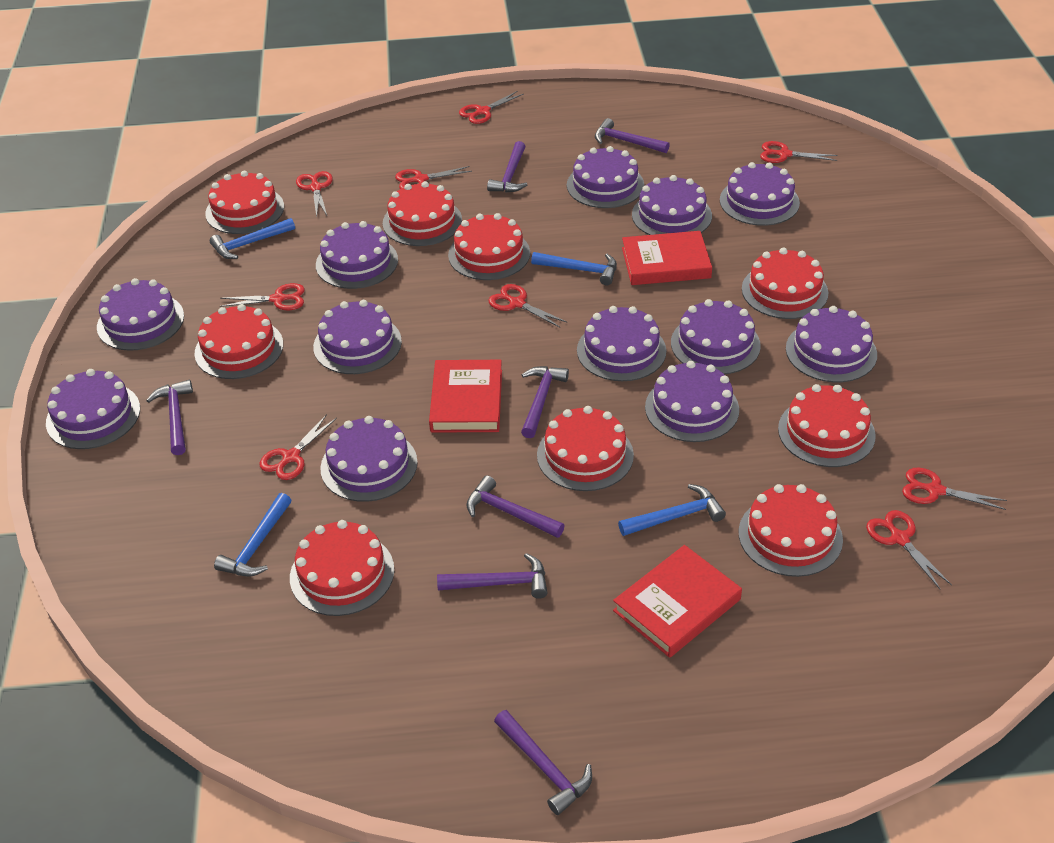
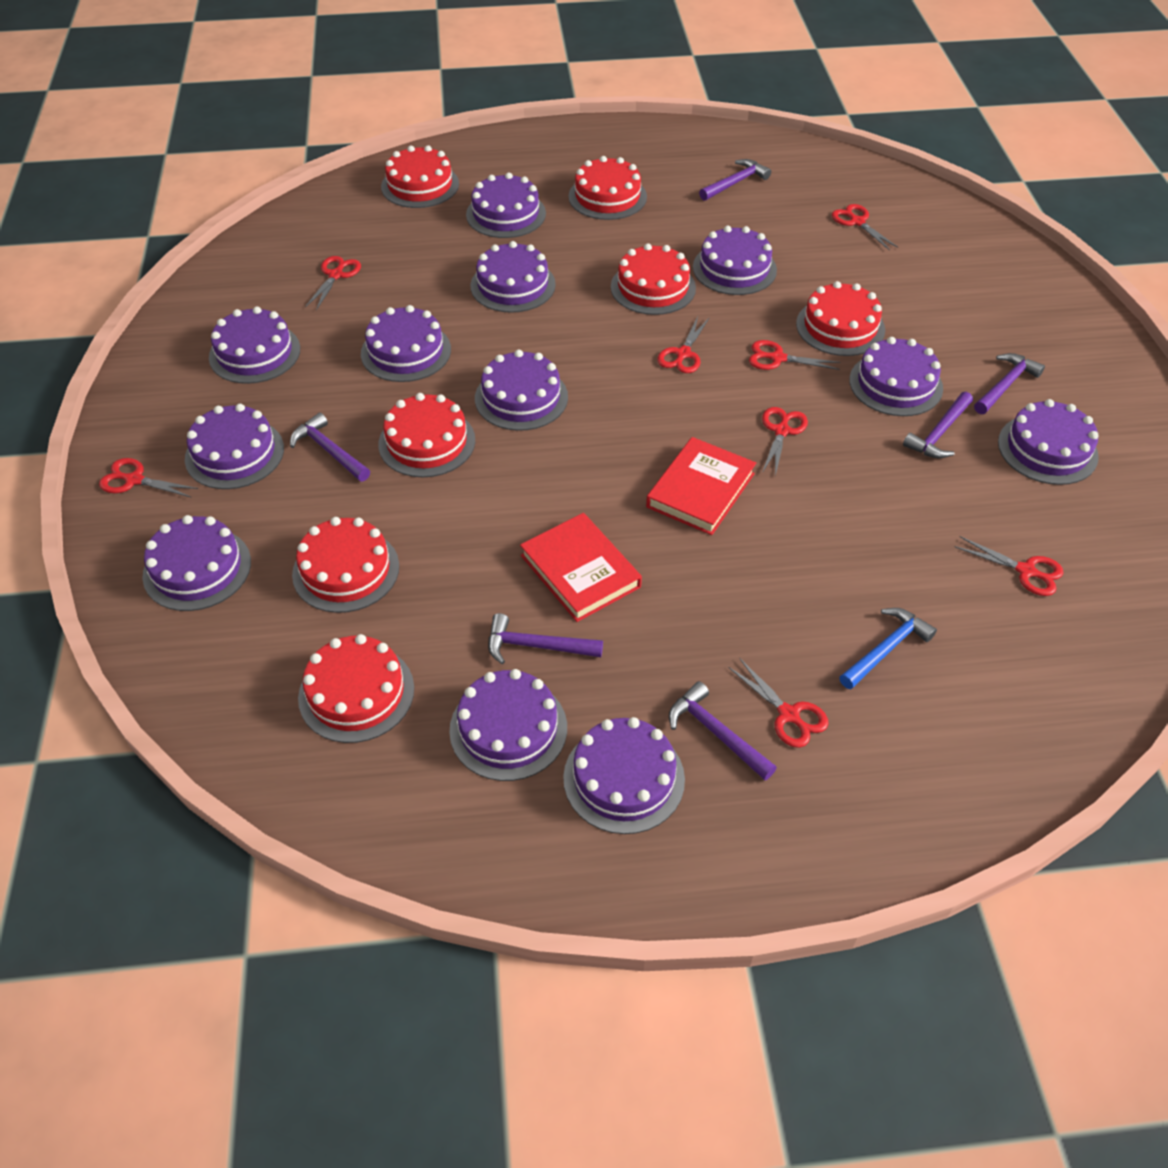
blue hammer: 4 -> 1
purple hammer: 7 -> 6
red book: 3 -> 2
red cake: 9 -> 7
red scissors: 9 -> 8

